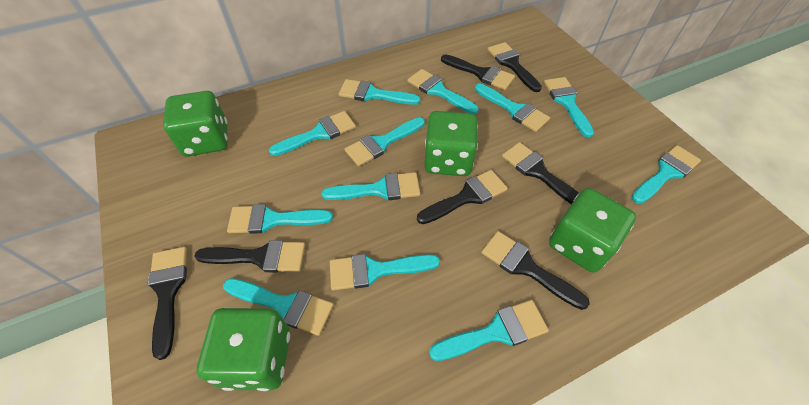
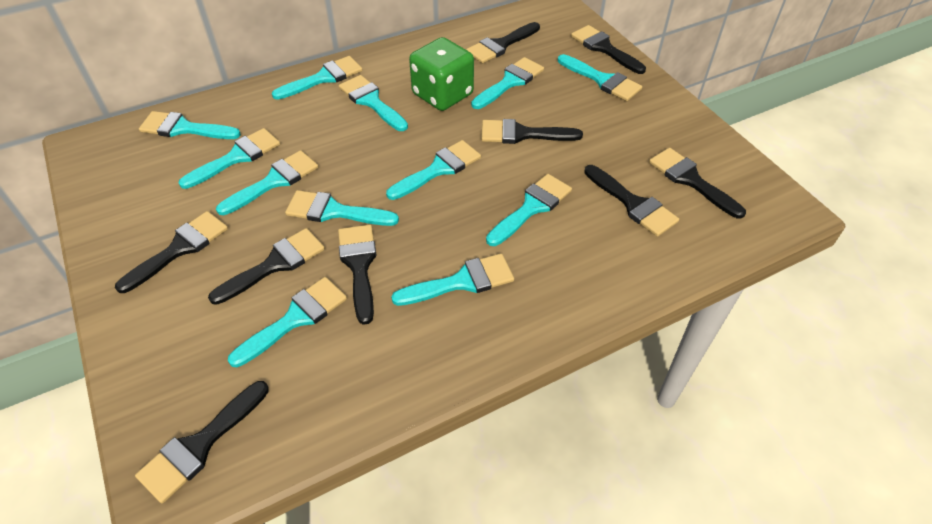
black brush: 7 -> 9
green dice: 4 -> 1

